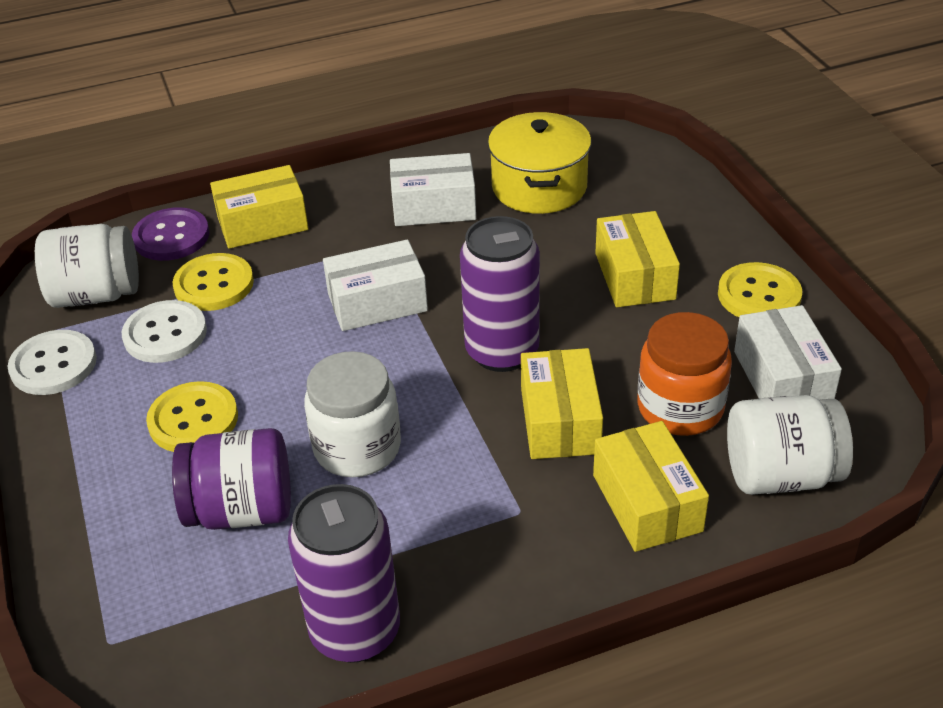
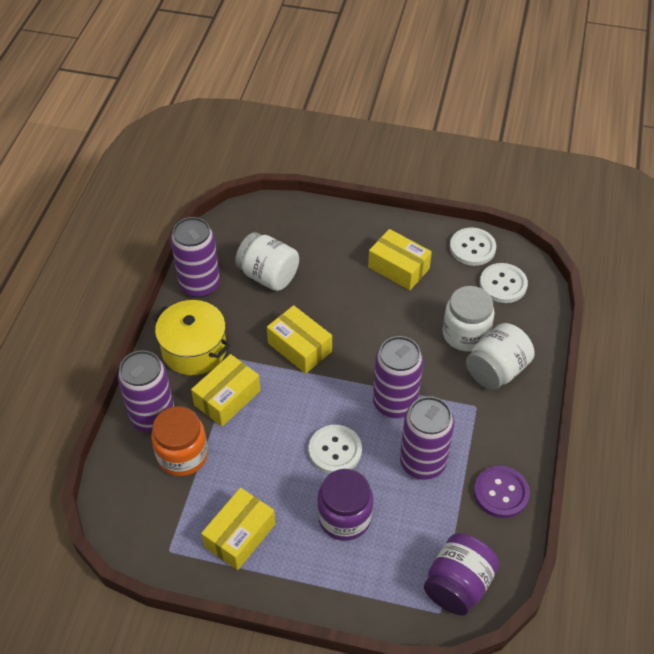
purple can: 2 -> 4
purple jar: 1 -> 2
white box: 3 -> 0
white button: 2 -> 3
yellow button: 3 -> 0

